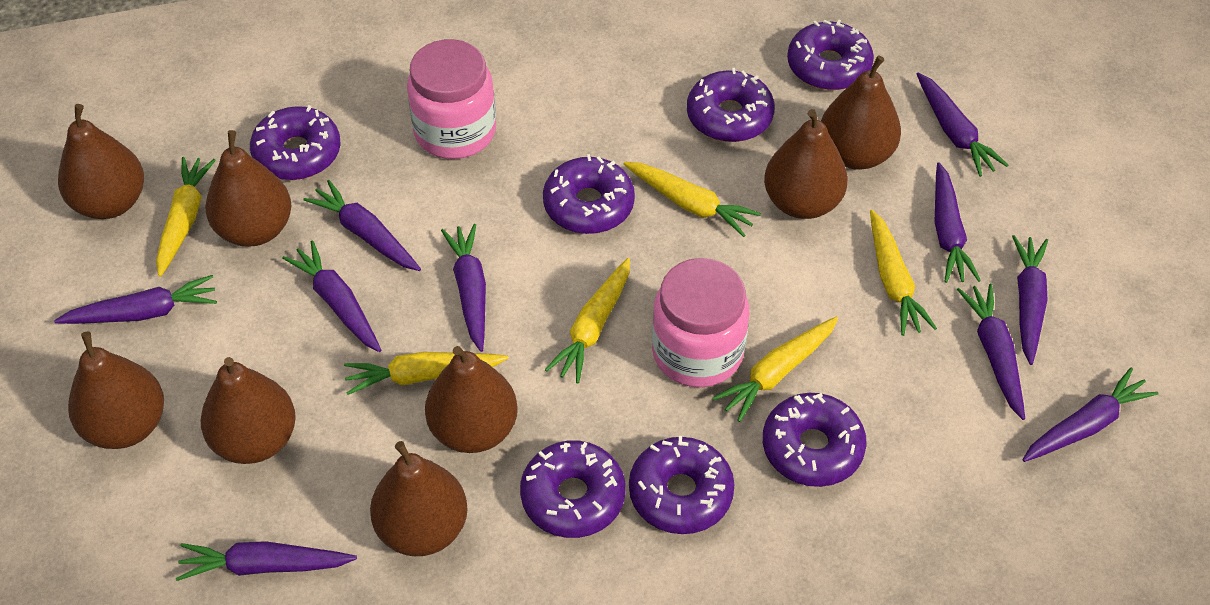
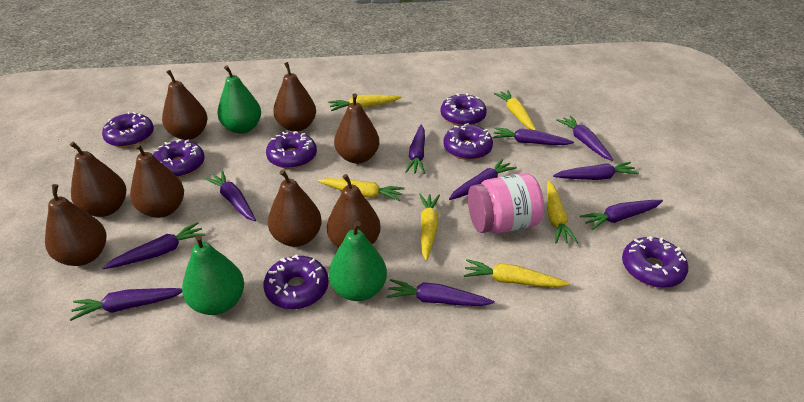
green pear: 0 -> 3
pink jar: 2 -> 1

